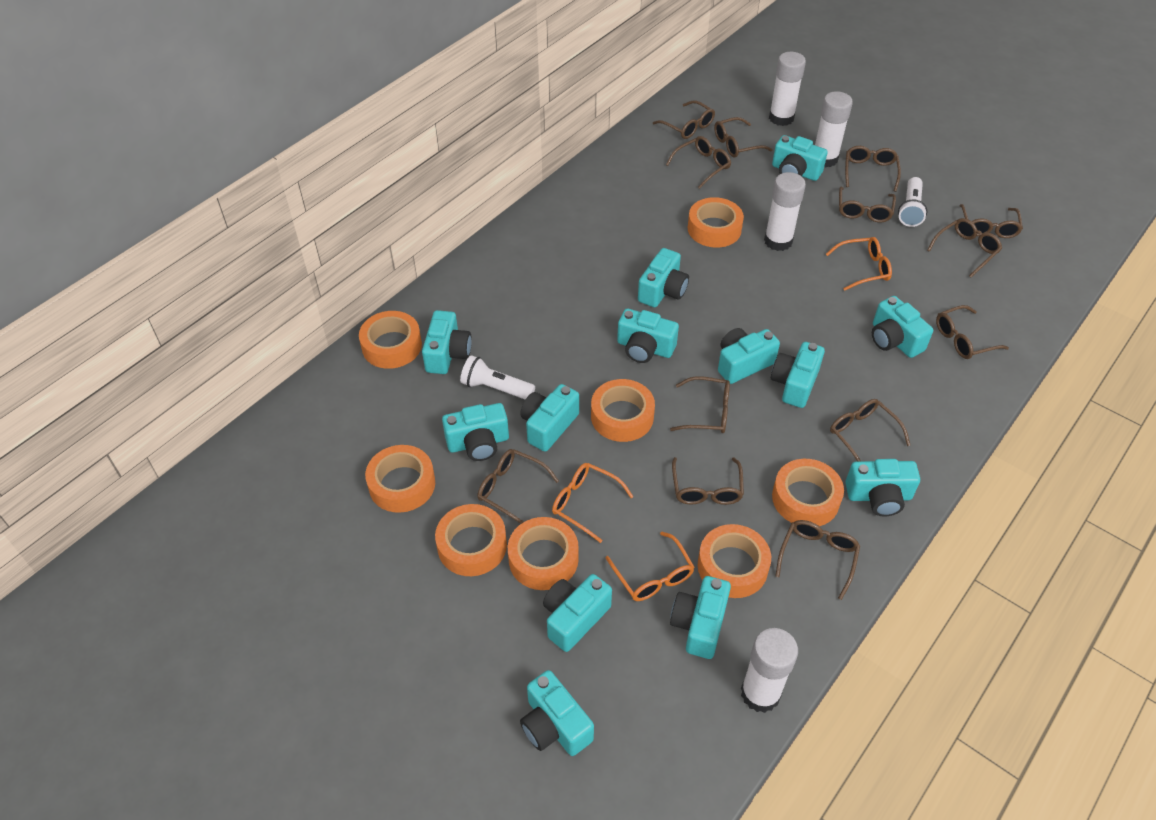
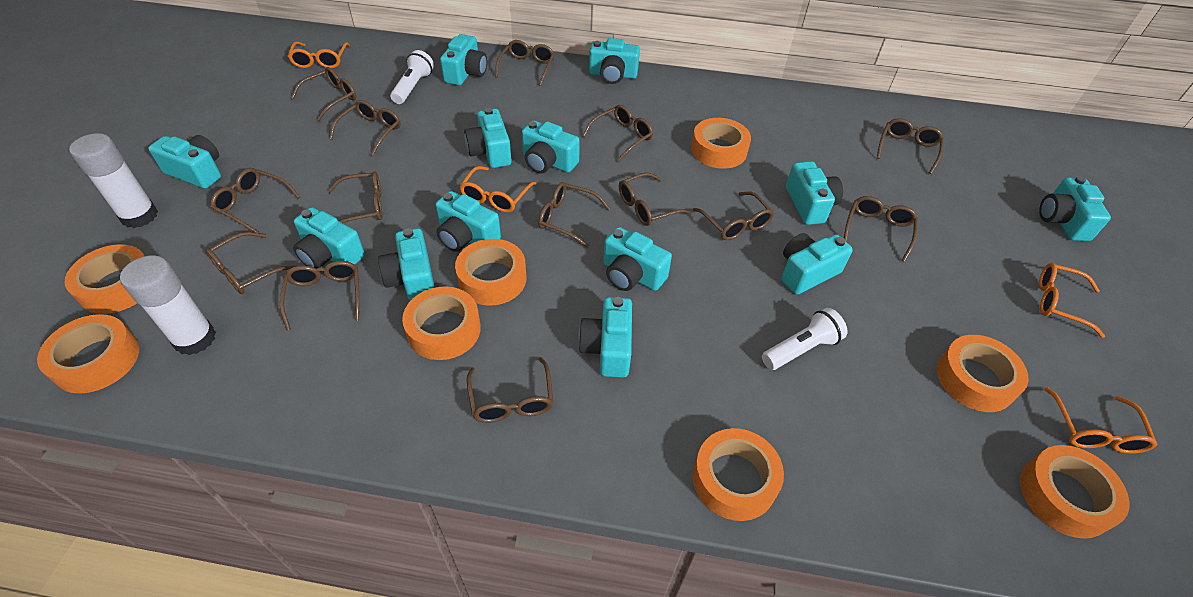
brown glasses: 13 -> 14
orange glasses: 3 -> 4
white glue stick: 4 -> 2

